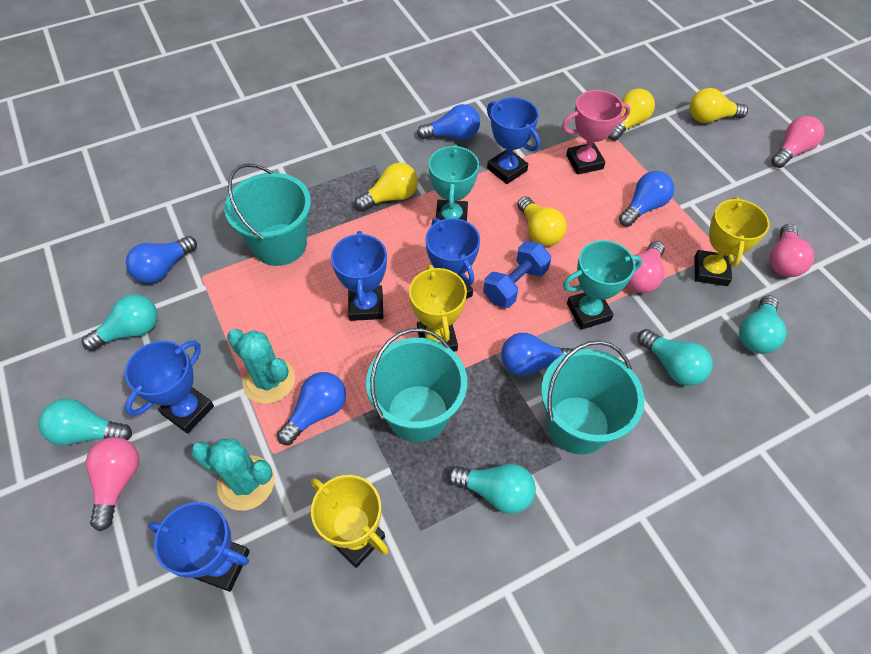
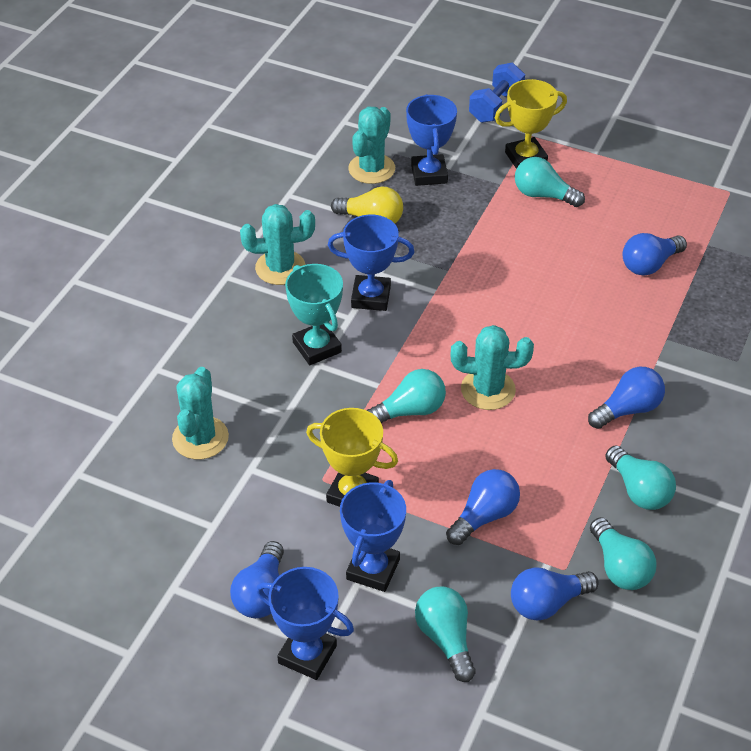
blue trophy: 5 -> 4
pink light bulb: 4 -> 0
pink trophy: 1 -> 0
turquoise bucket: 3 -> 0
turquoise cactus: 2 -> 4
turquoise trophy: 2 -> 1
yellow light bulb: 4 -> 1
yellow trophy: 3 -> 2

